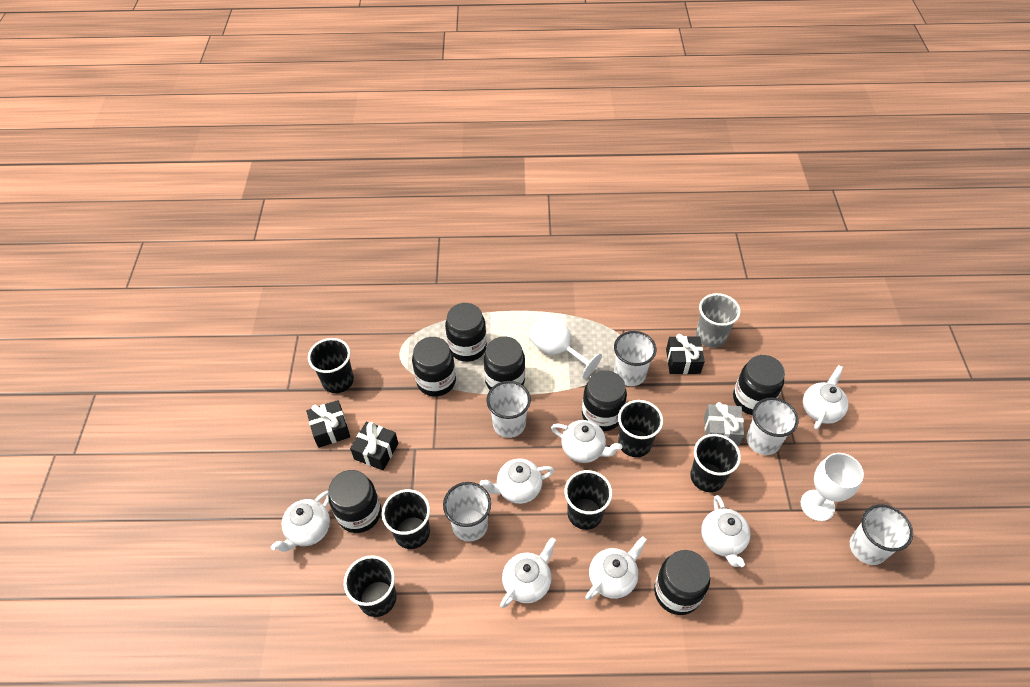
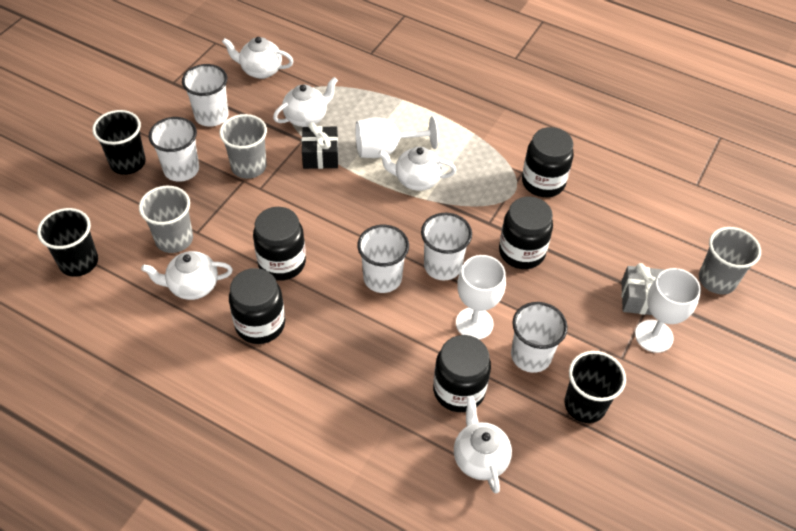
black cup: 6 -> 3
black gift: 3 -> 1
black jar: 7 -> 5
grey cup: 1 -> 3
white goblet: 2 -> 3
white teapot: 7 -> 5

